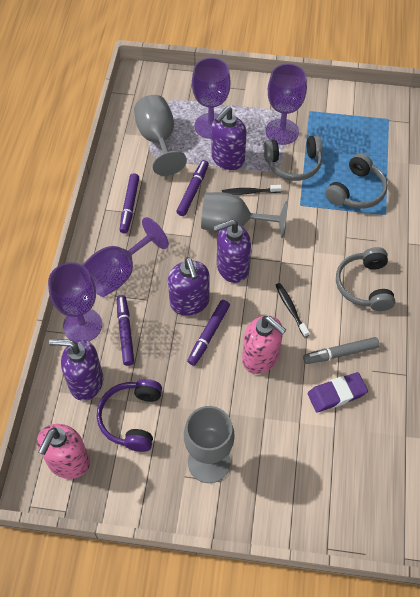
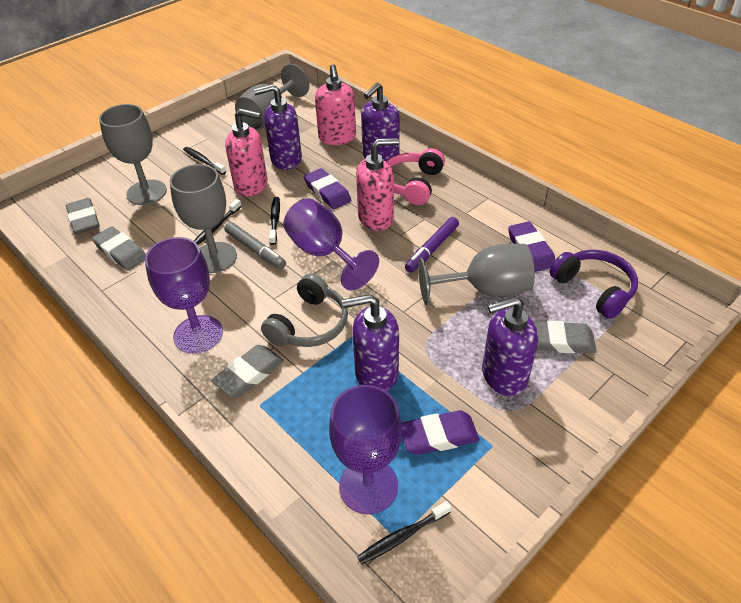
black toothbrush: 2 -> 4
grey eraser: 0 -> 4
grey goblet: 3 -> 4
grey headphones: 3 -> 1
pink headphones: 0 -> 1
pink soap dispenser: 2 -> 3
purple eraser: 1 -> 3
purple goblet: 4 -> 3
purple marker: 4 -> 1

